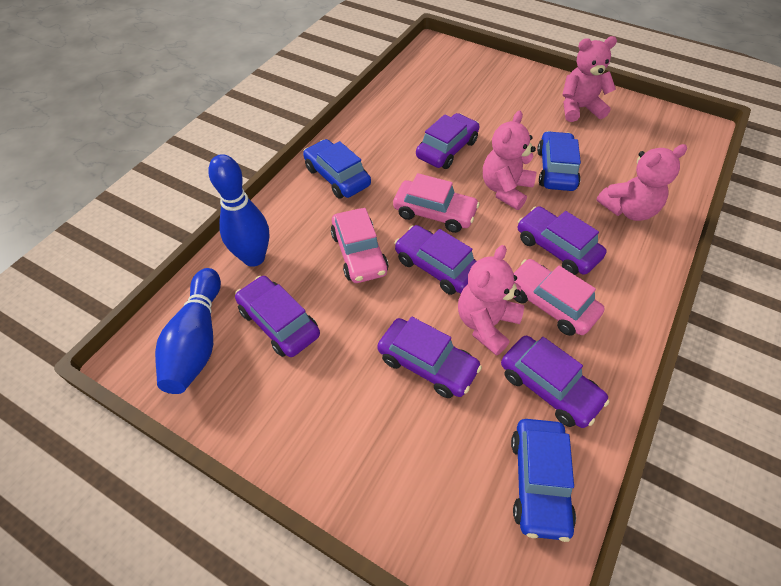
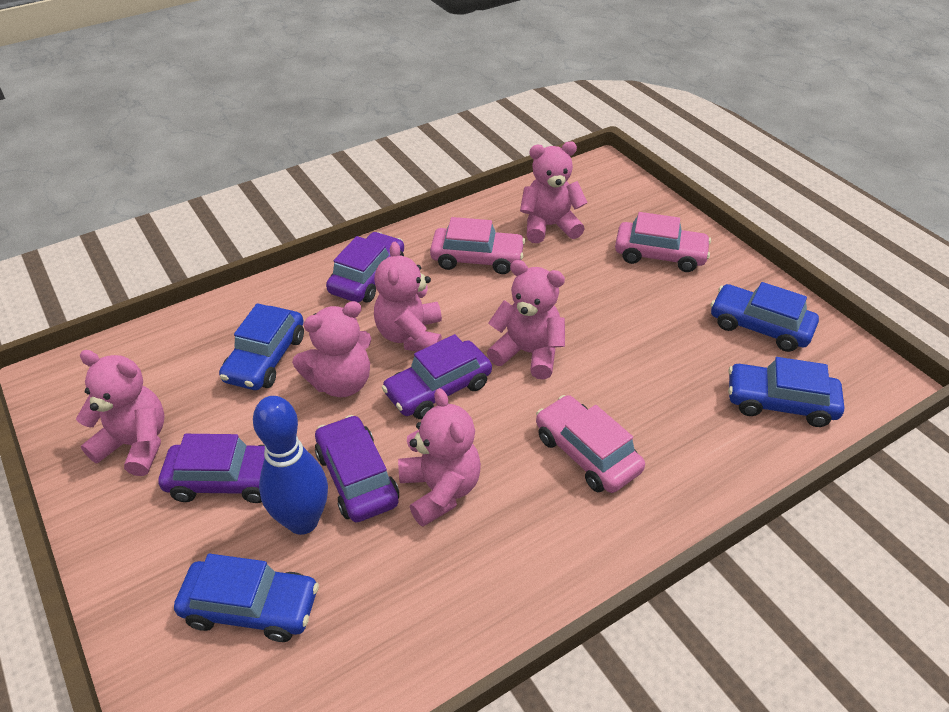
blue bowling pin: 2 -> 1
blue car: 3 -> 4
pink teddy bear: 4 -> 6
purple car: 6 -> 4

